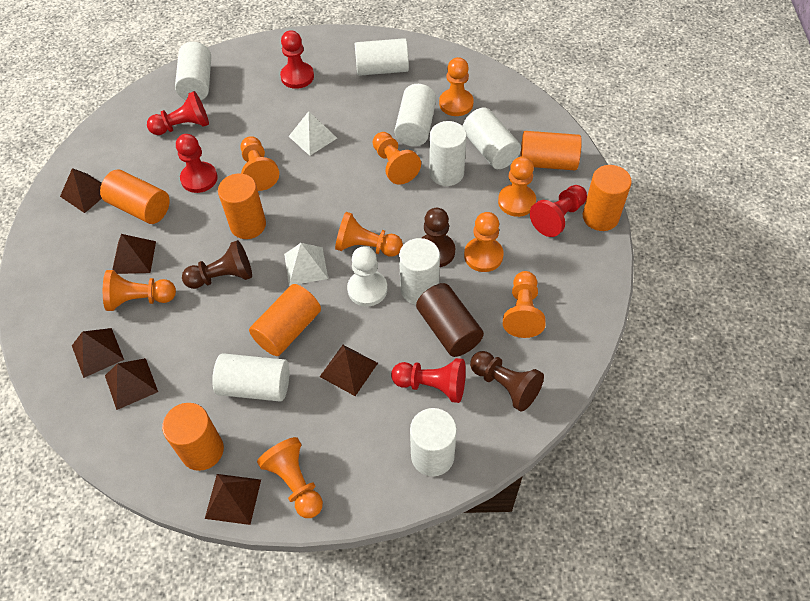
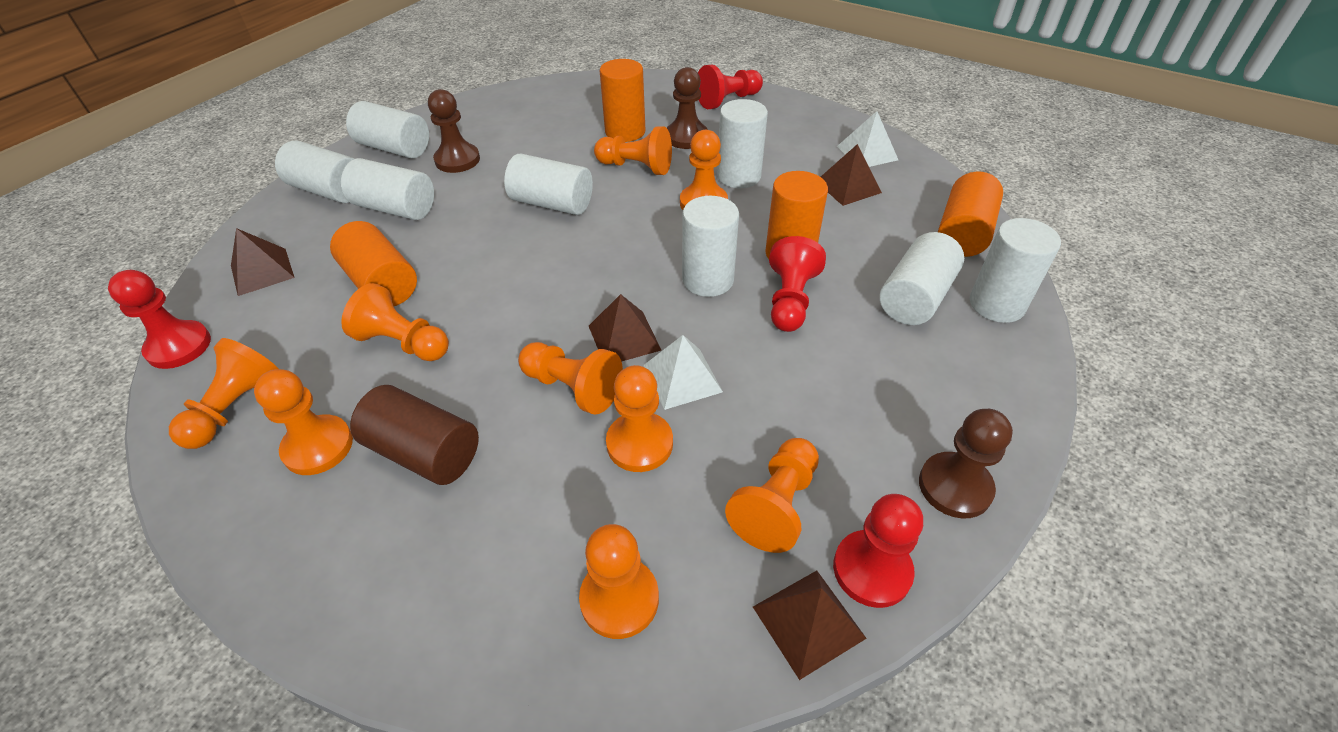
brown pyramid: 6 -> 4
orange cylinder: 6 -> 4
red pawn: 5 -> 4
white pawn: 1 -> 0

